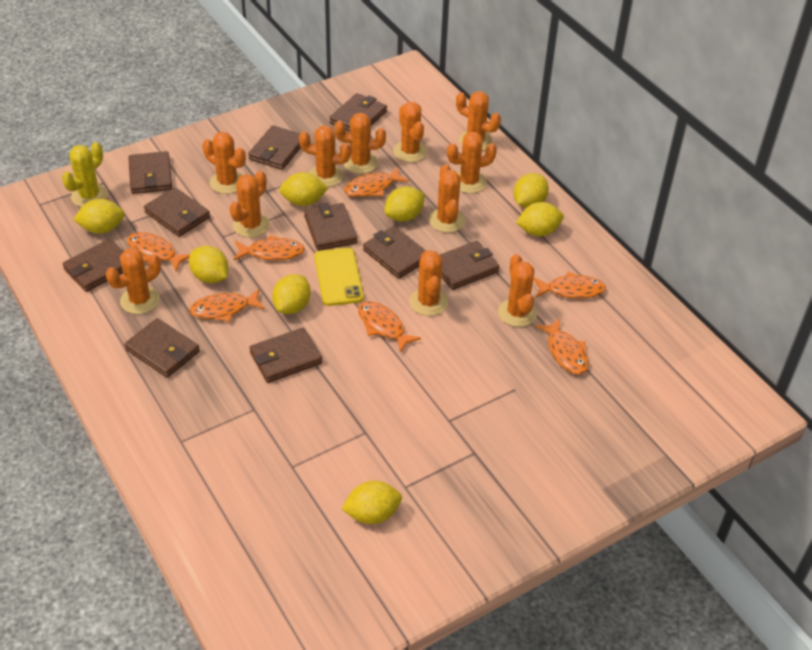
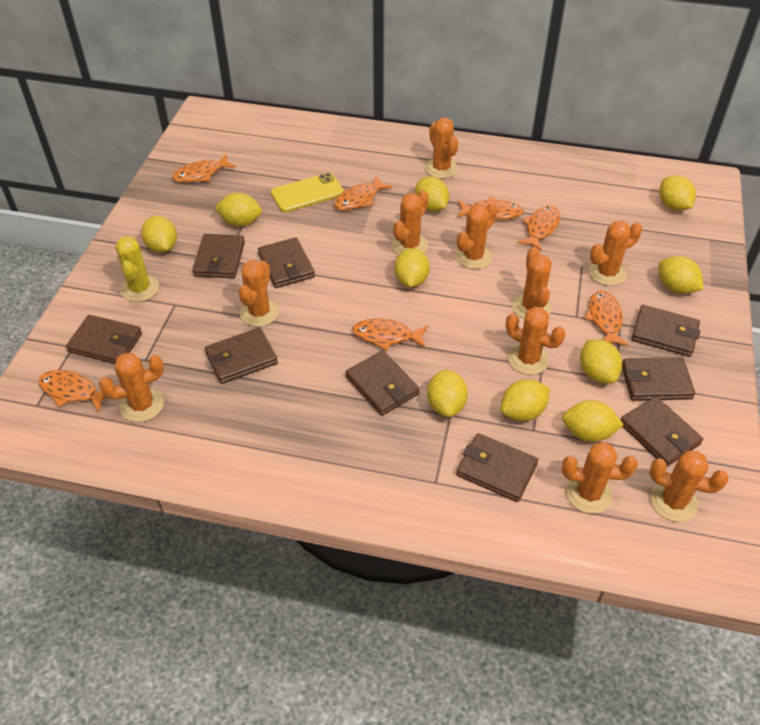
brown wallet: 10 -> 9
orange cactus: 11 -> 10
yellow lemon: 8 -> 10

